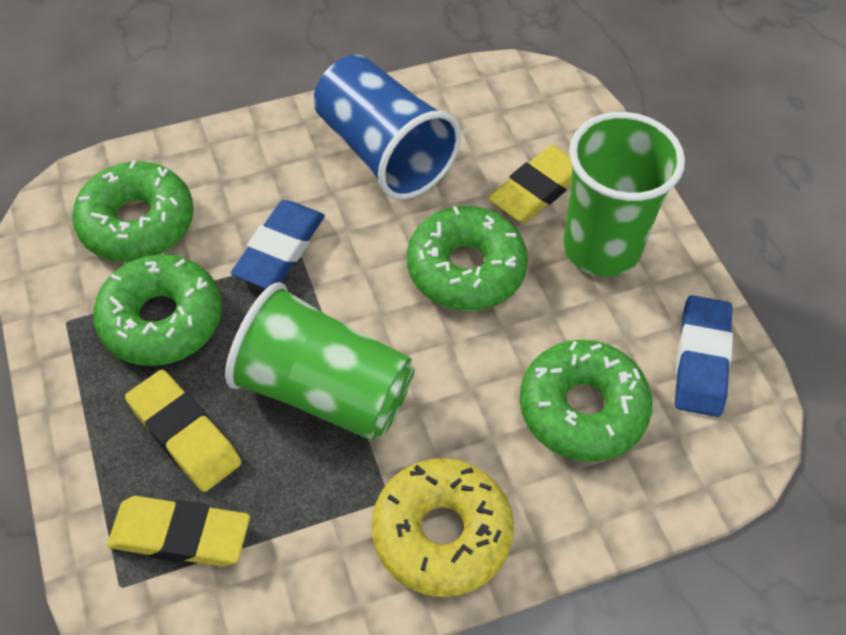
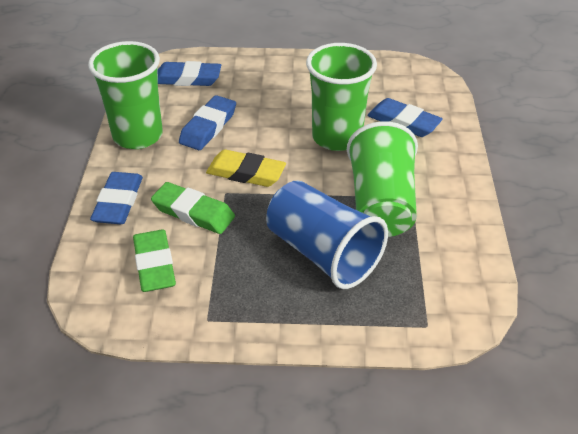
blue eraser: 2 -> 4
green cup: 2 -> 3
green donut: 4 -> 0
green eraser: 0 -> 2
yellow donut: 1 -> 0
yellow eraser: 3 -> 1

